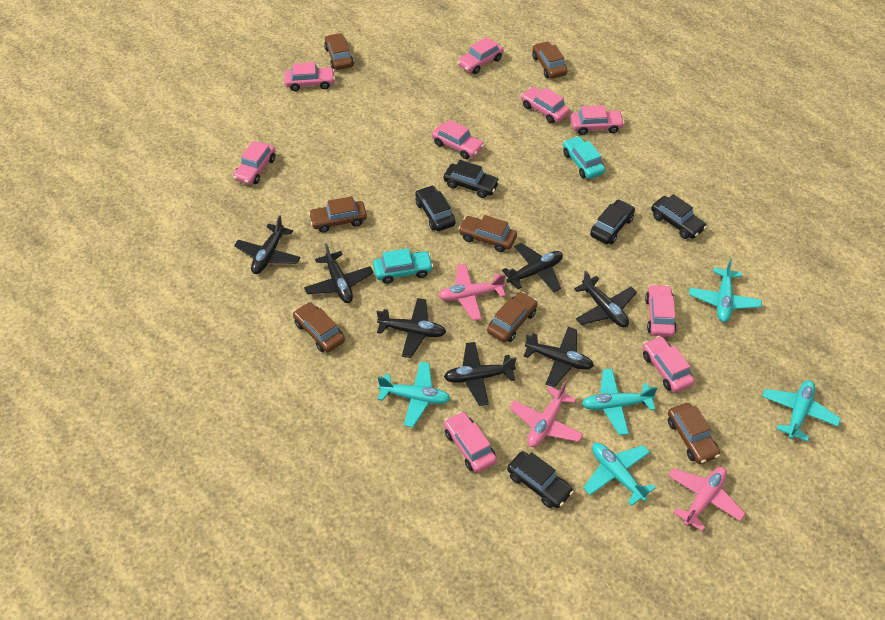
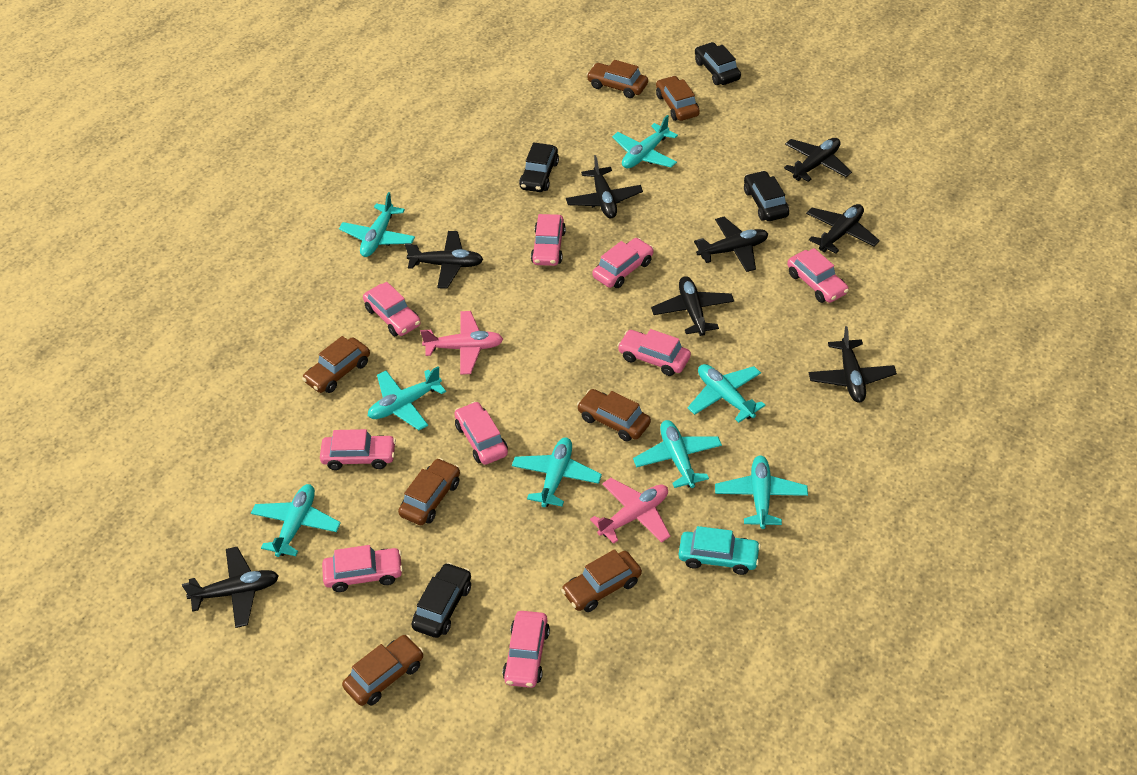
black car: 5 -> 4
black plane: 7 -> 8
pink plane: 3 -> 2
turquoise car: 2 -> 1
turquoise plane: 5 -> 8

